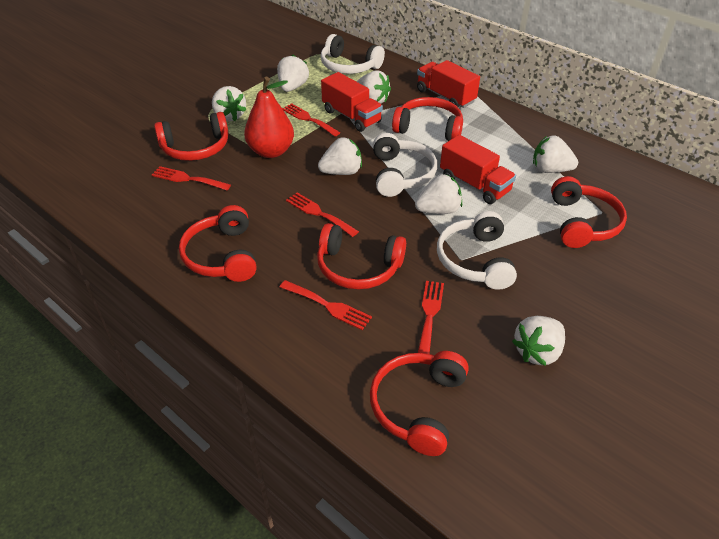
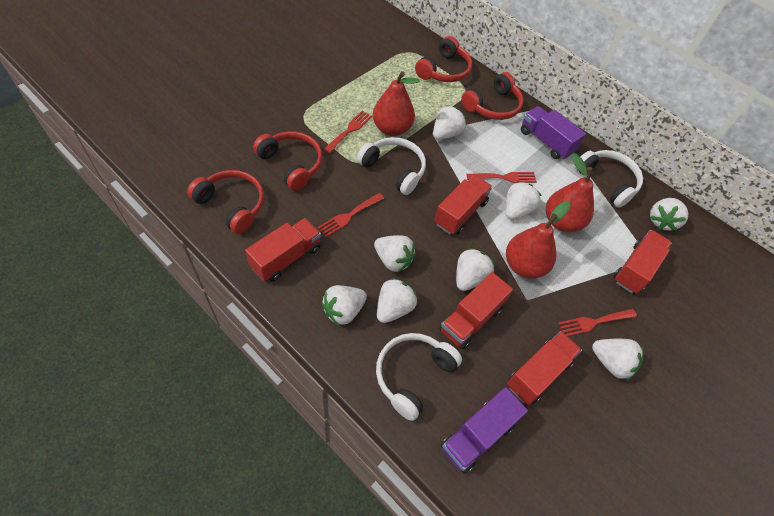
purple truck: 0 -> 2
red fork: 5 -> 4
red headphones: 6 -> 4
red pear: 1 -> 3
red truck: 3 -> 5
white strawberry: 7 -> 8

